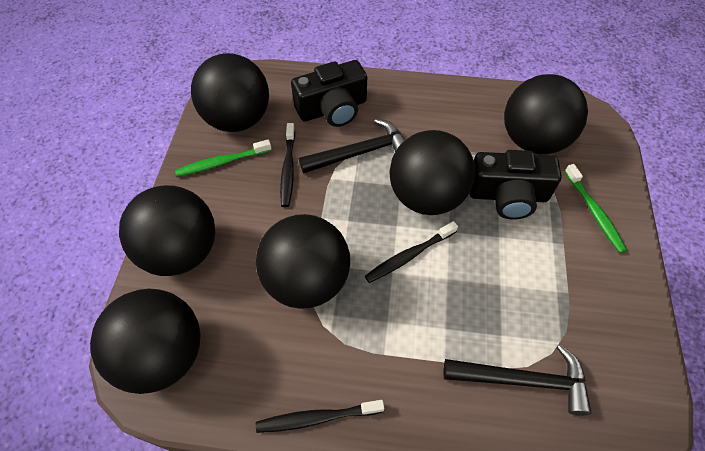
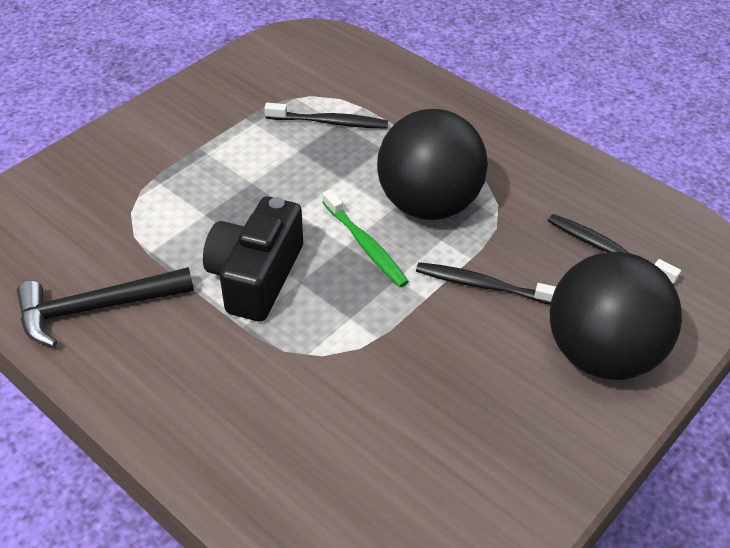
black ball: 6 -> 2
black camera: 2 -> 1
black hammer: 2 -> 1
green toothbrush: 2 -> 1

